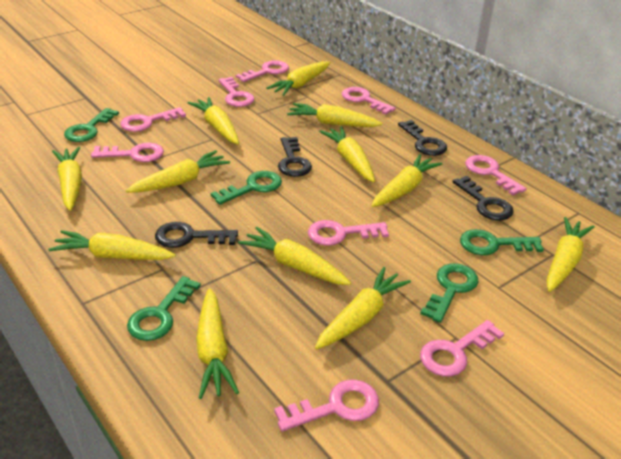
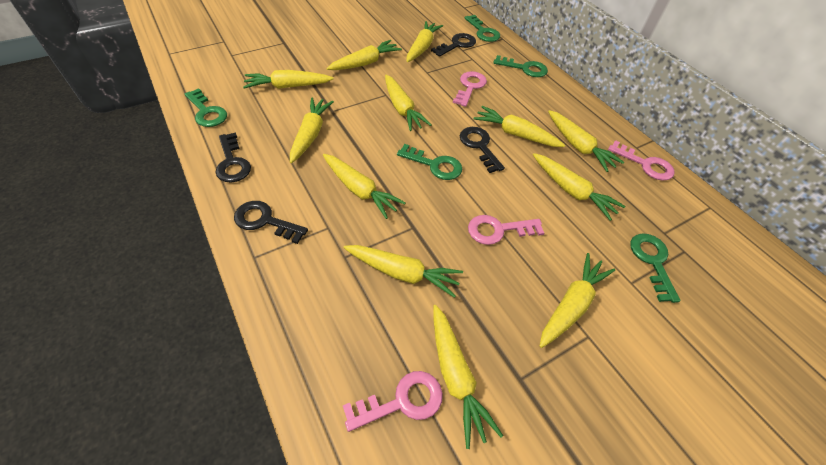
pink key: 9 -> 4

